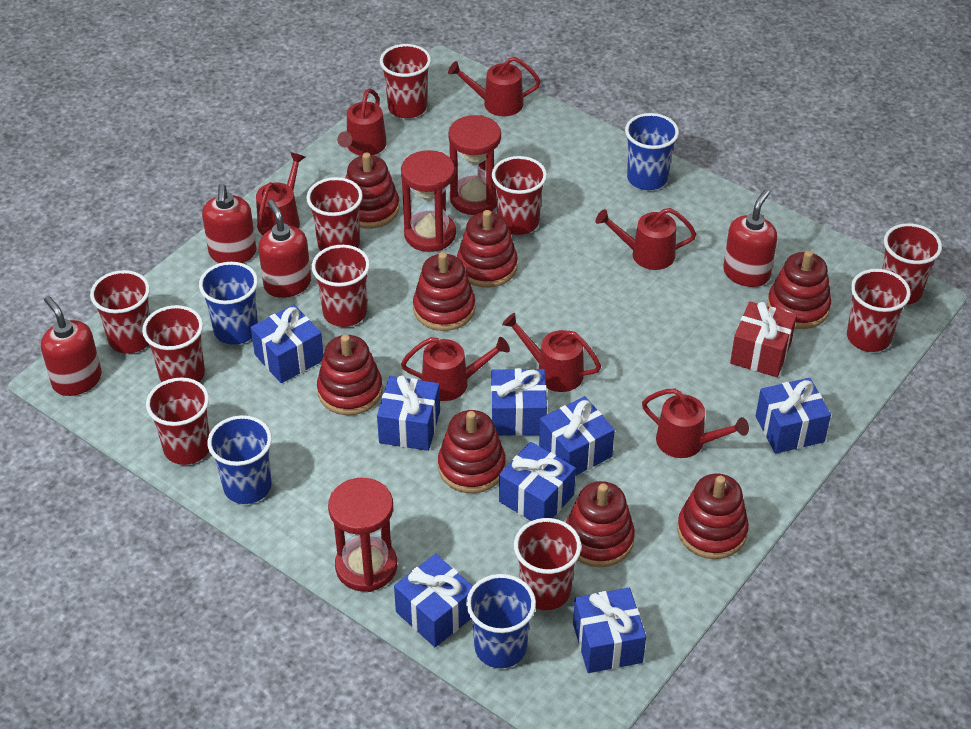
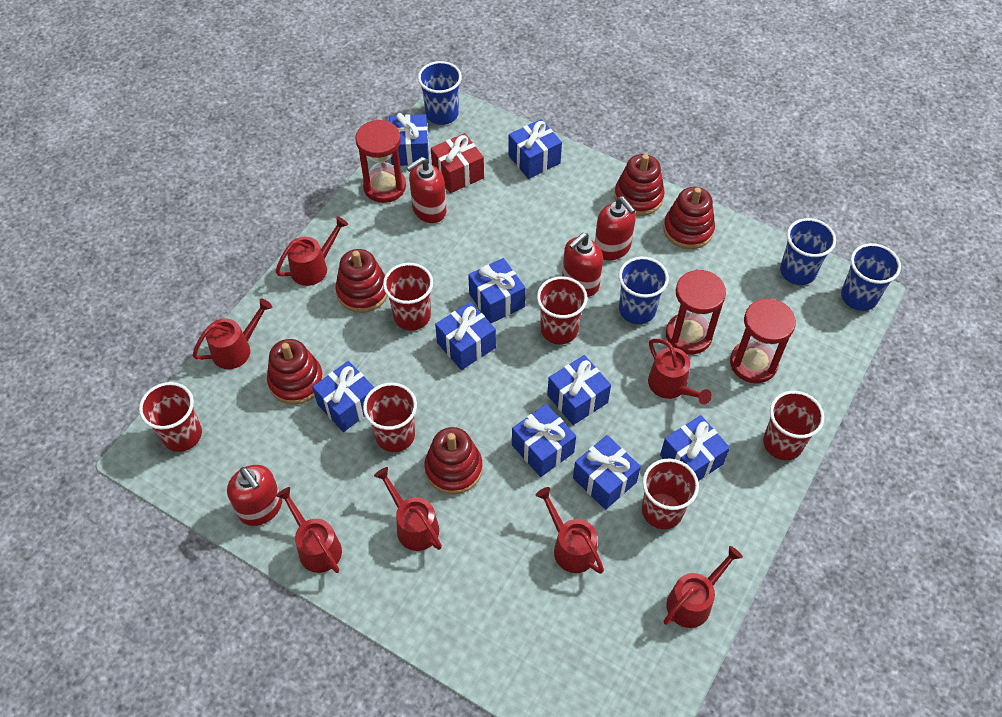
blue gift: 8 -> 9
red cup: 10 -> 6
red stacking toy: 8 -> 5

